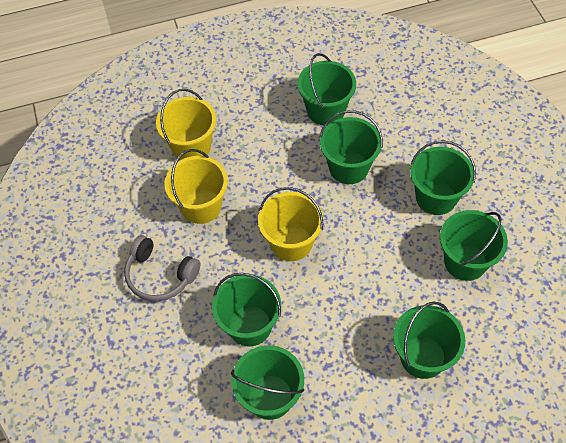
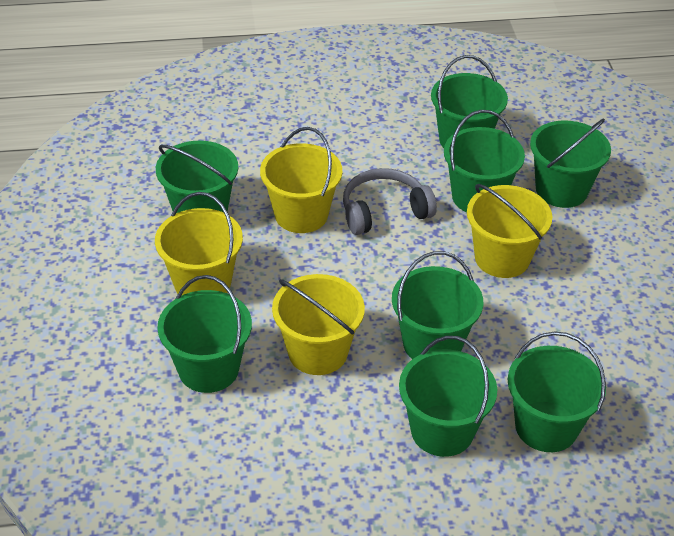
green bucket: 7 -> 8
yellow bucket: 3 -> 4

